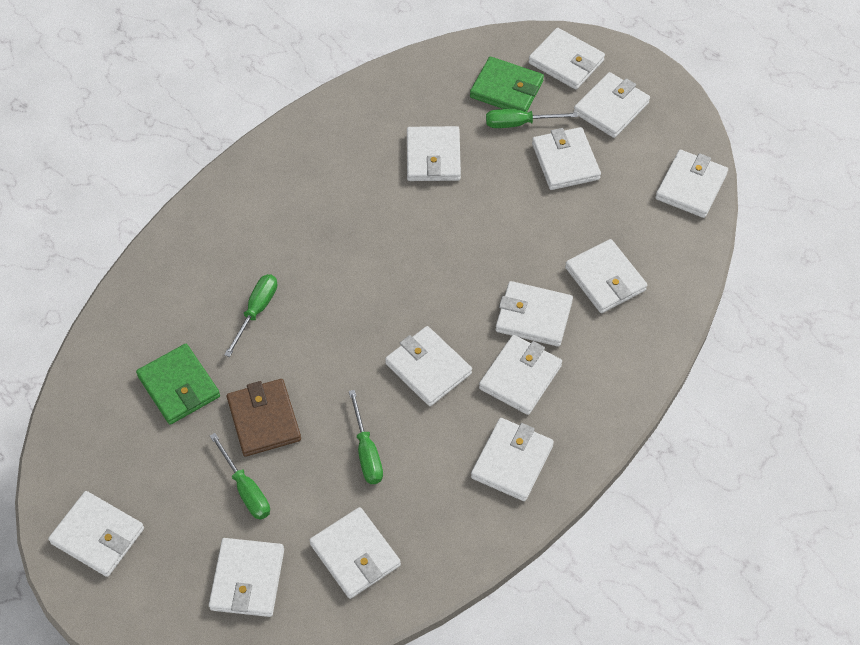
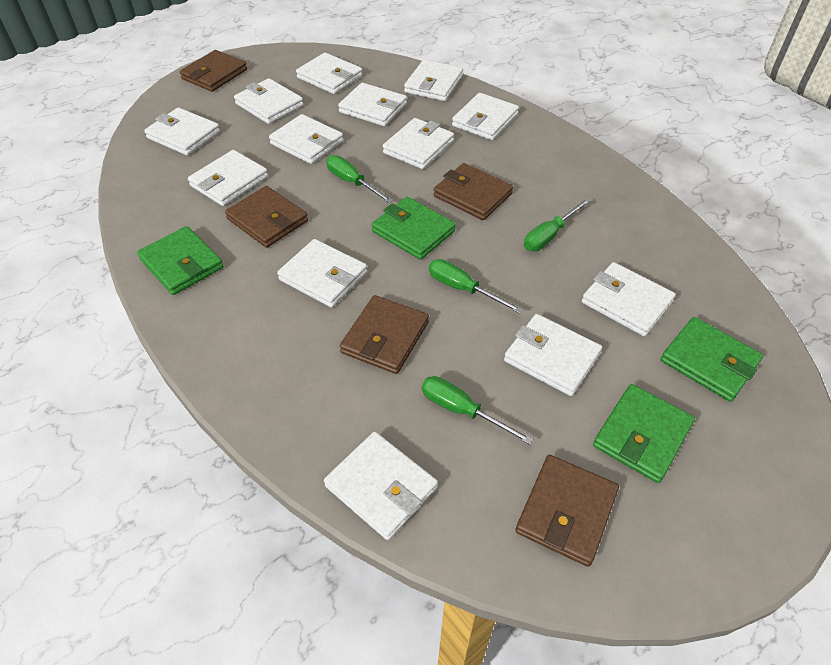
brown wallet: 1 -> 5
green wallet: 2 -> 4

